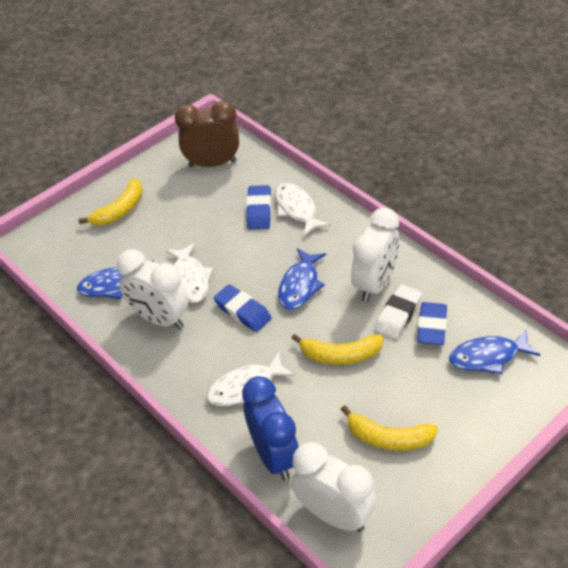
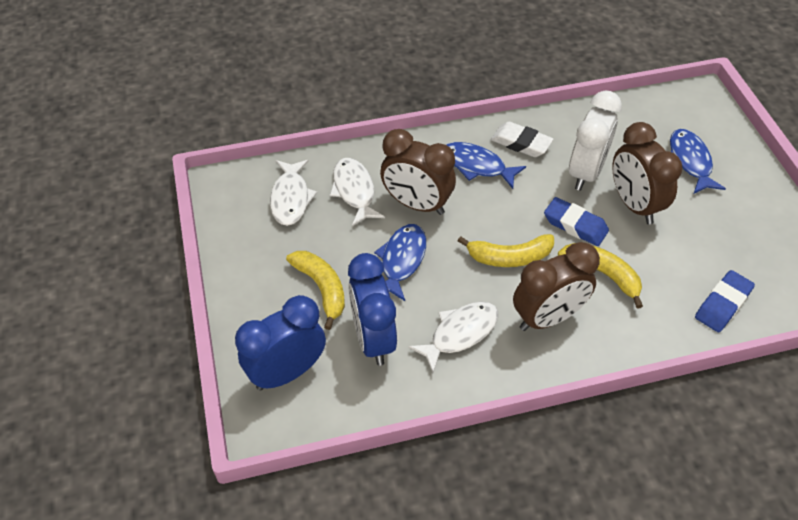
blue clock: 1 -> 2
blue eraser: 3 -> 2
brown clock: 1 -> 3
white clock: 3 -> 1

